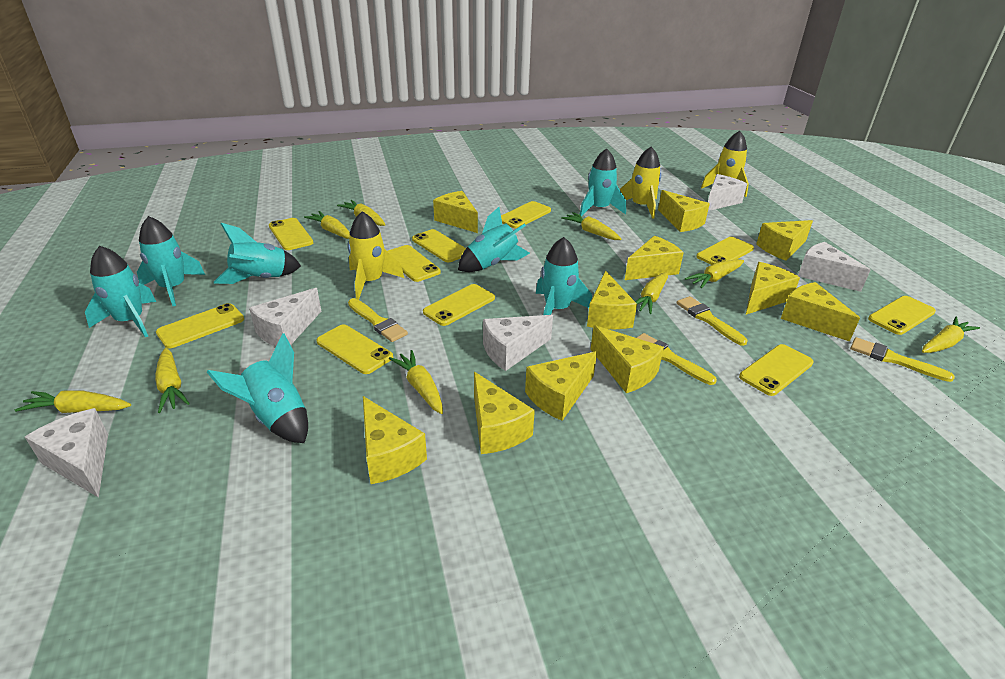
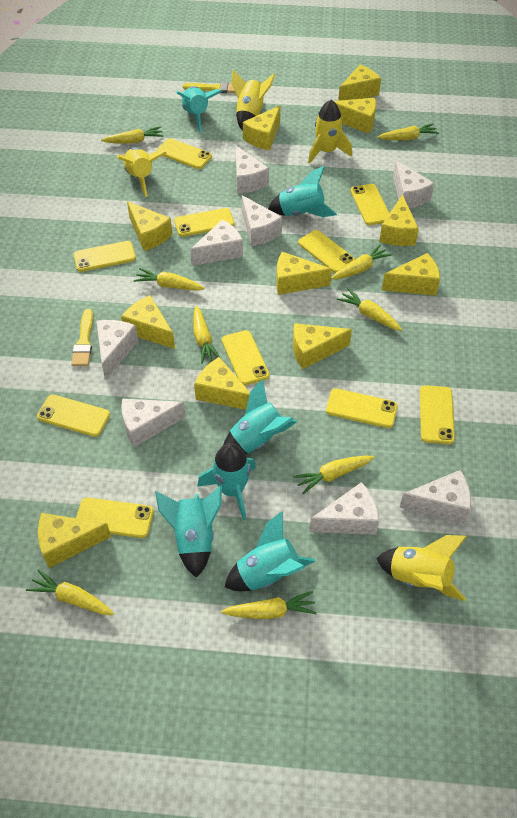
turquoise rocket: 7 -> 6
white cheese: 5 -> 8
yellow brush: 4 -> 2
yellow rocket: 3 -> 4

